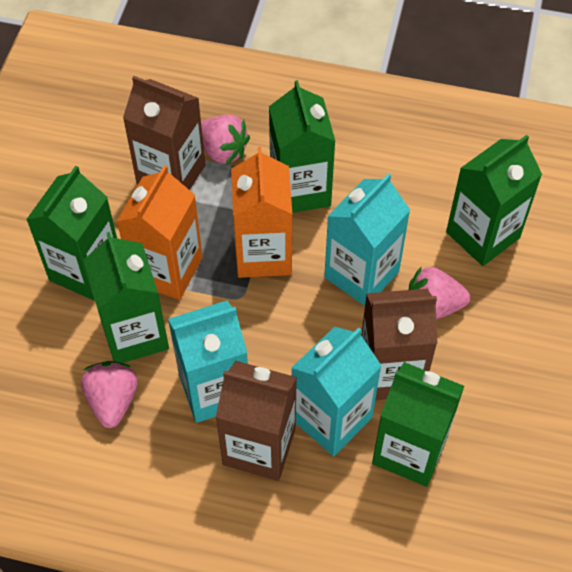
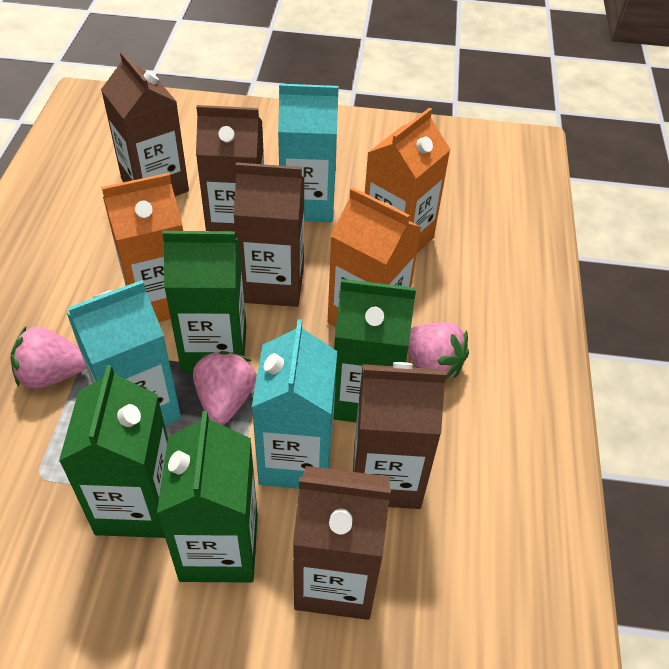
brown carton: 3 -> 5
green carton: 5 -> 4
orange carton: 2 -> 3

